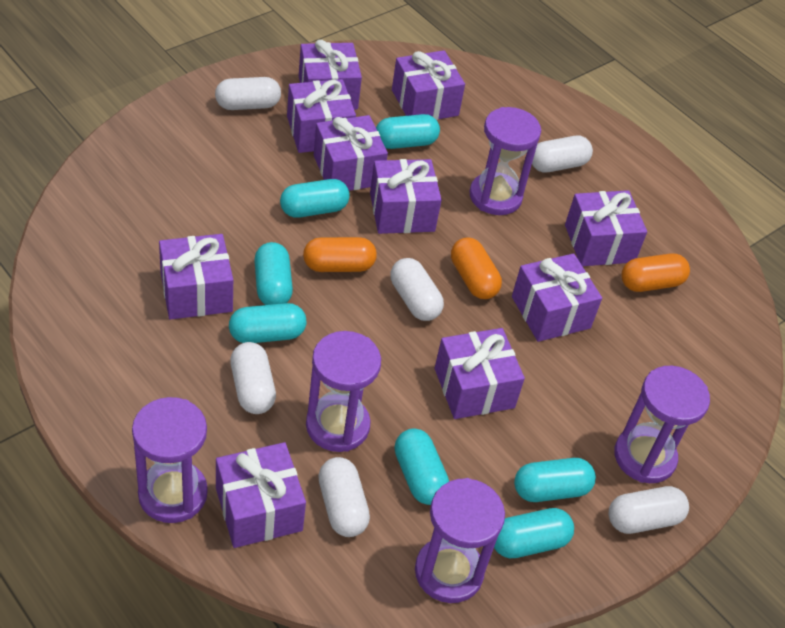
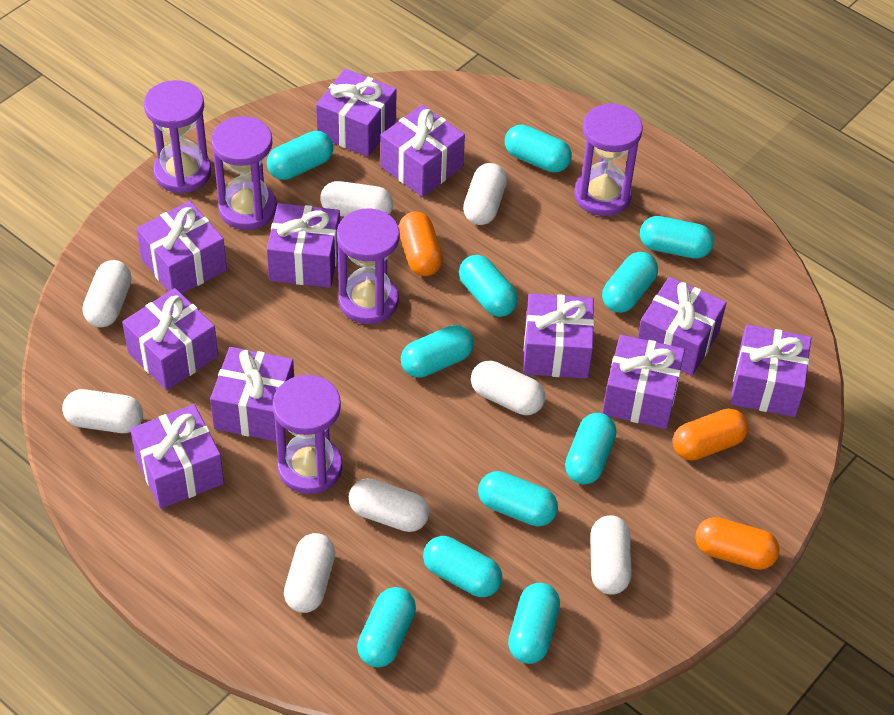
purple gift: 10 -> 11
turquoise capsule: 7 -> 11
white capsule: 6 -> 8

